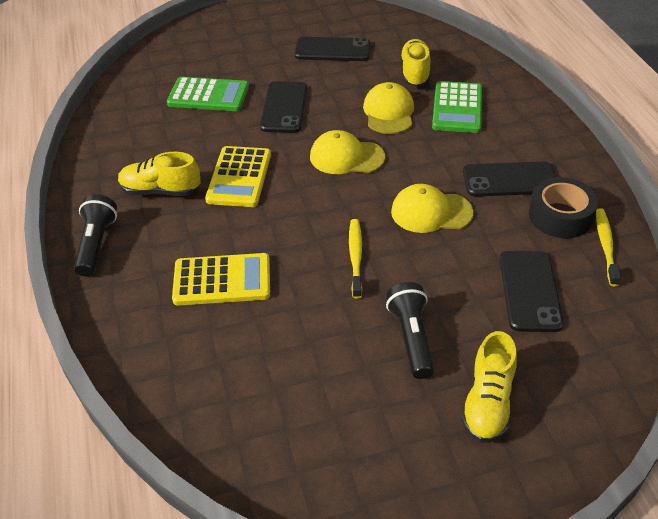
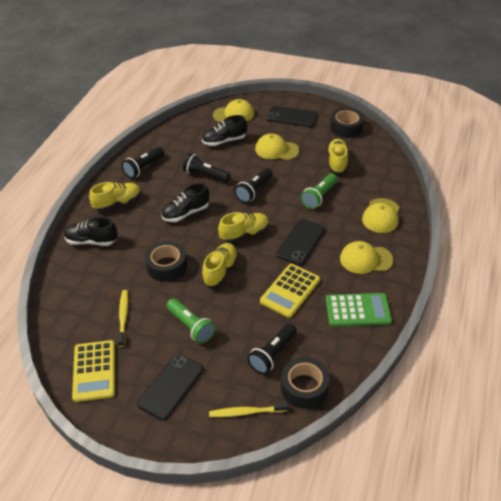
black flashlight: 2 -> 4
black phone: 4 -> 3
black shoe: 0 -> 3
black tape: 1 -> 3
green calculator: 2 -> 1
green flashlight: 0 -> 2
yellow cap: 3 -> 4
yellow shoe: 3 -> 4

